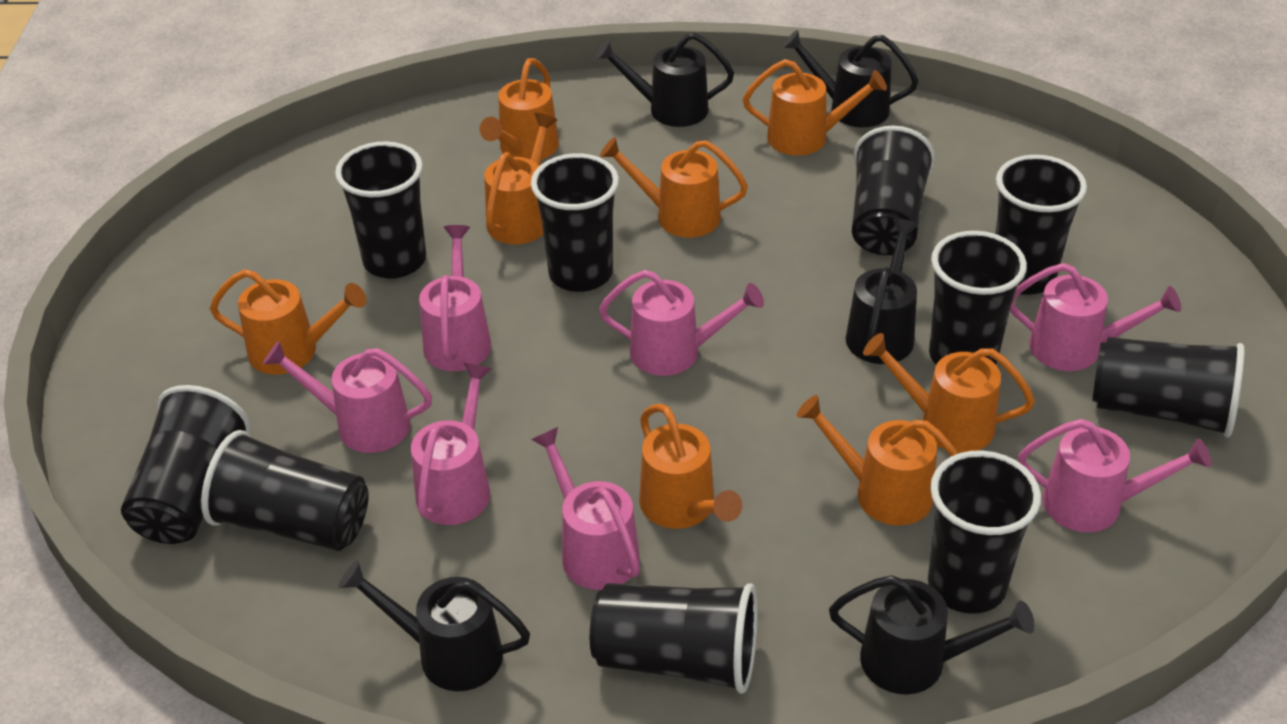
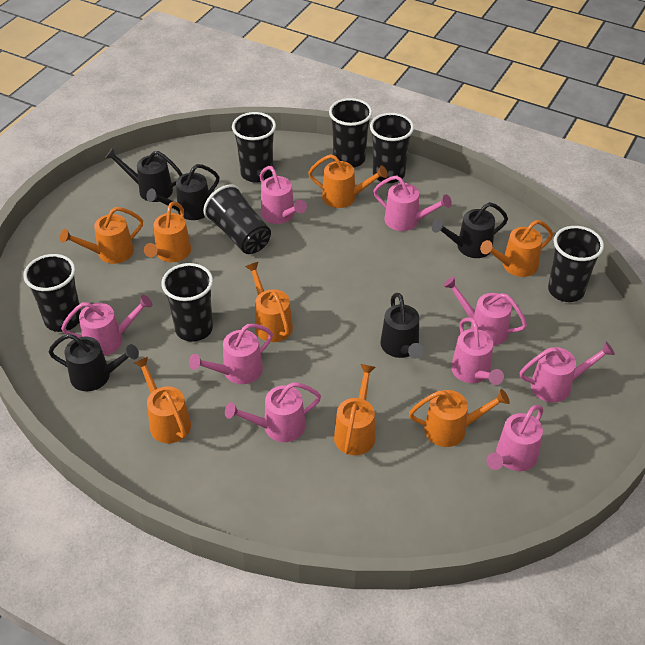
black cup: 10 -> 7
pink watering can: 7 -> 9

